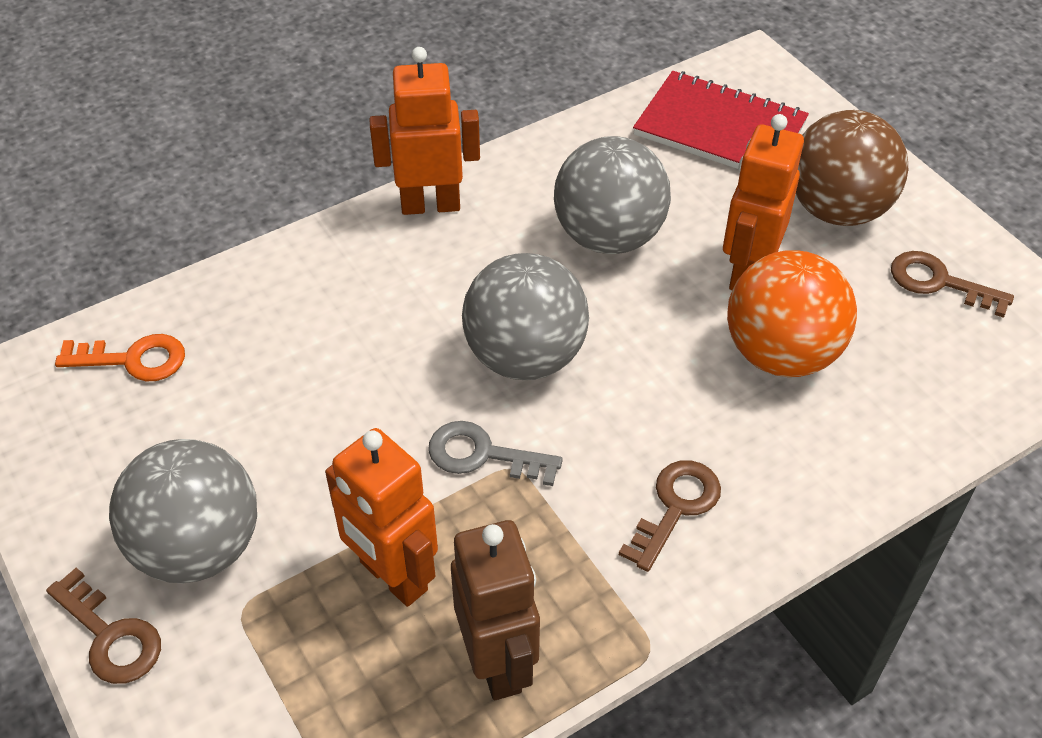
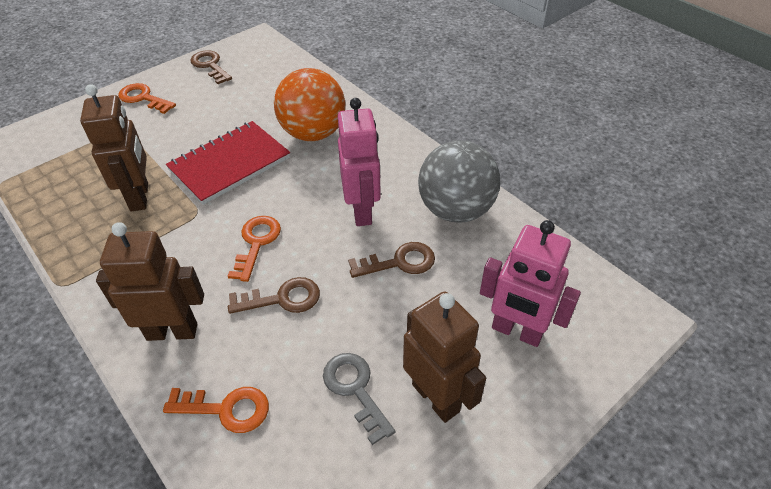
brown ball: 1 -> 0
brown robot: 1 -> 3
grey ball: 3 -> 1
orange key: 1 -> 3
orange robot: 3 -> 0
pink robot: 0 -> 2

